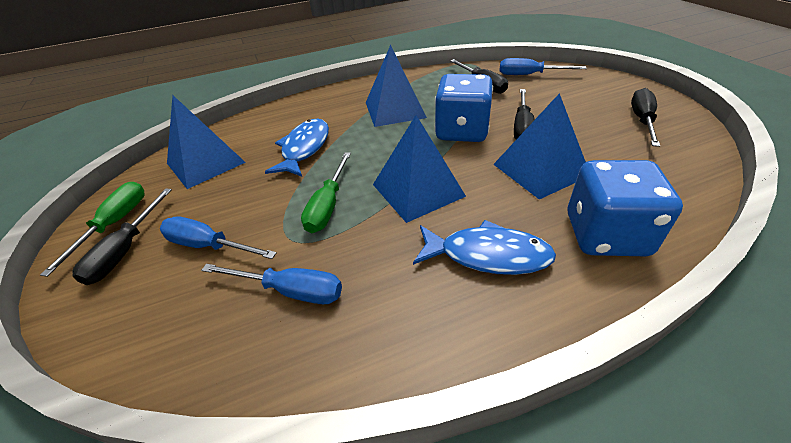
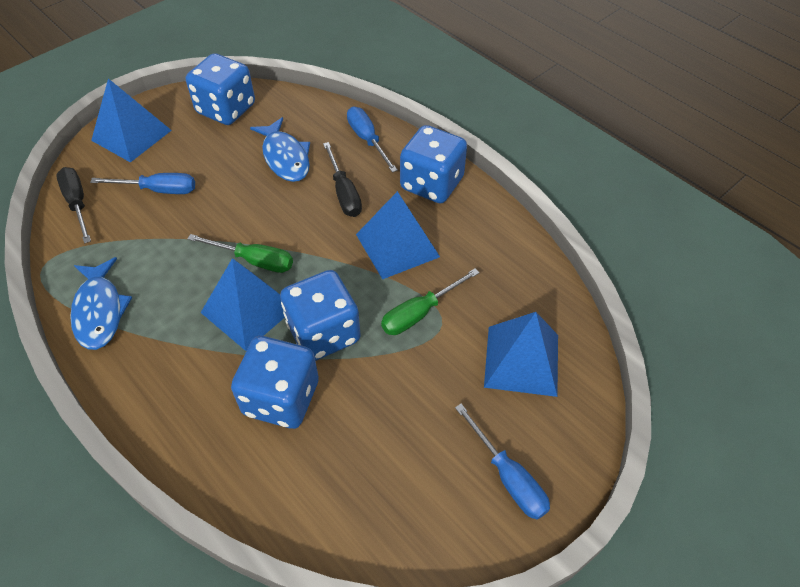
black screwdriver: 4 -> 2
blue dice: 2 -> 4

